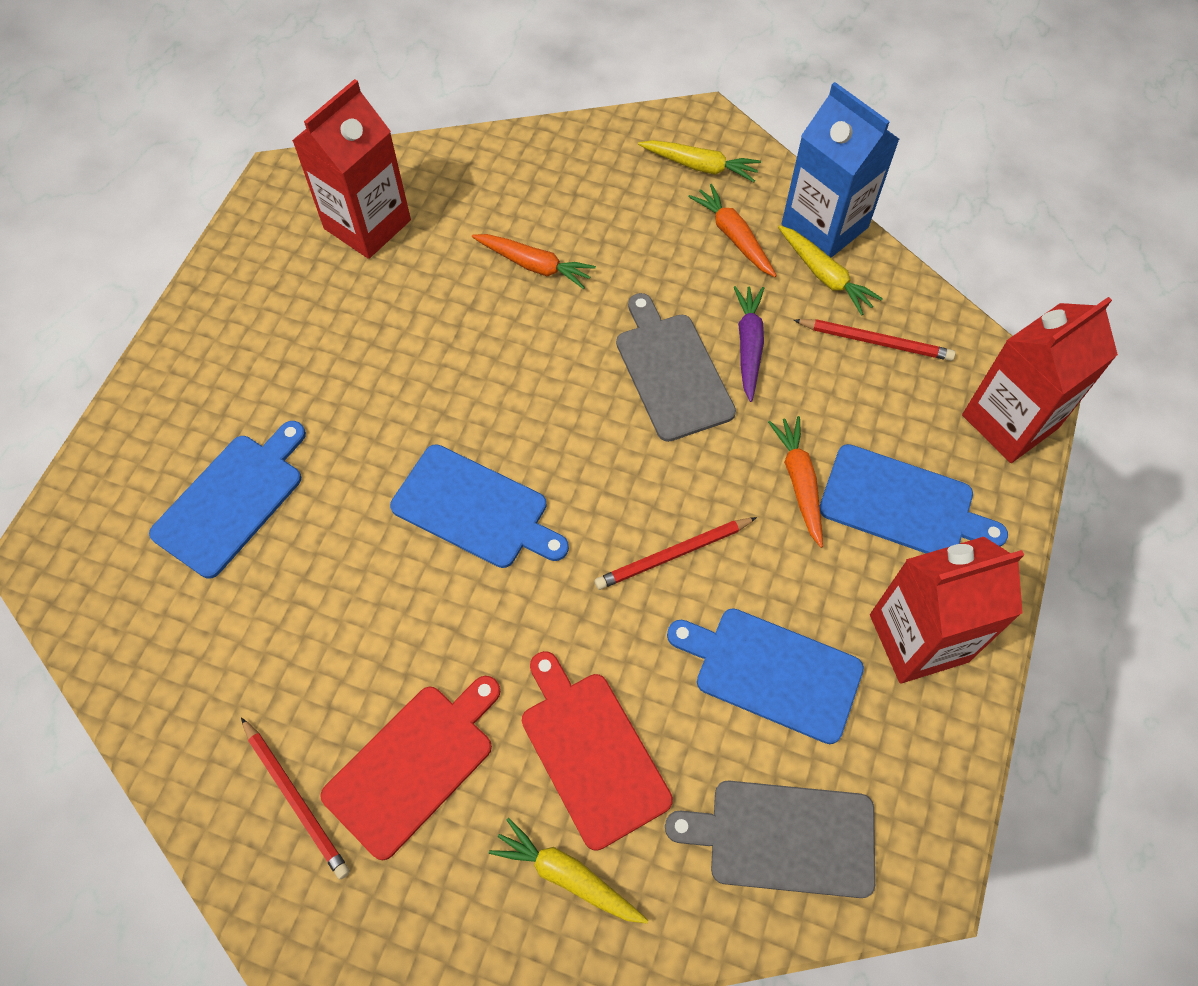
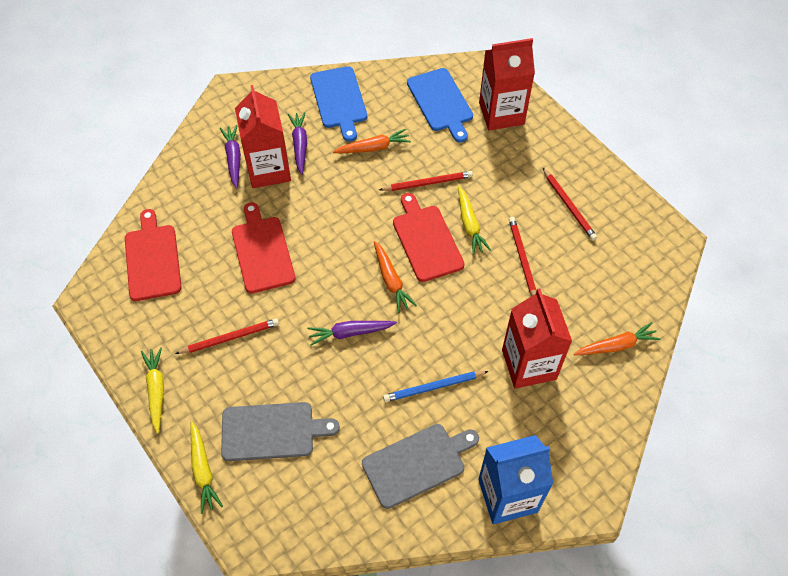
blue cutting board: 4 -> 2
blue pencil: 0 -> 1
purple carrot: 1 -> 3
red cutting board: 2 -> 3
red pencil: 3 -> 4

